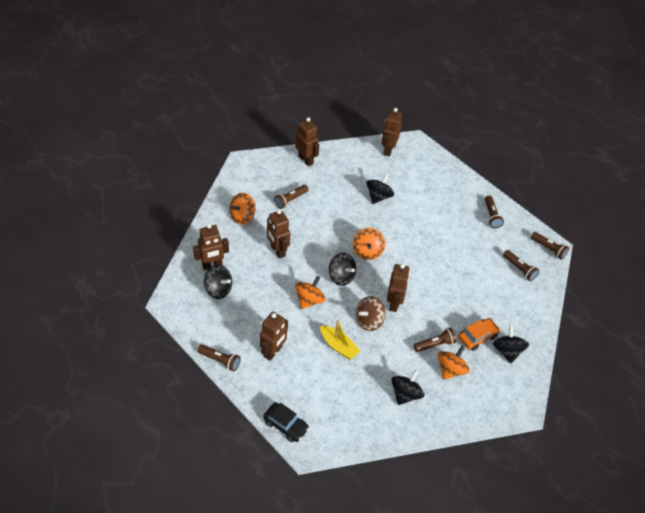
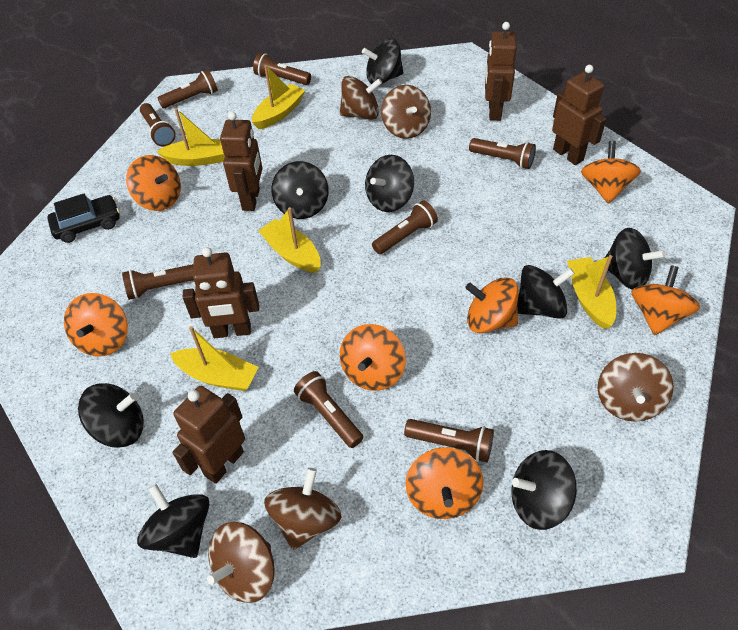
black spinning top: 5 -> 8
brown flashlight: 6 -> 8
brown robot: 6 -> 5
brown spinning top: 1 -> 5
orange car: 1 -> 0
orange spinning top: 4 -> 7
yellow boat: 1 -> 5

